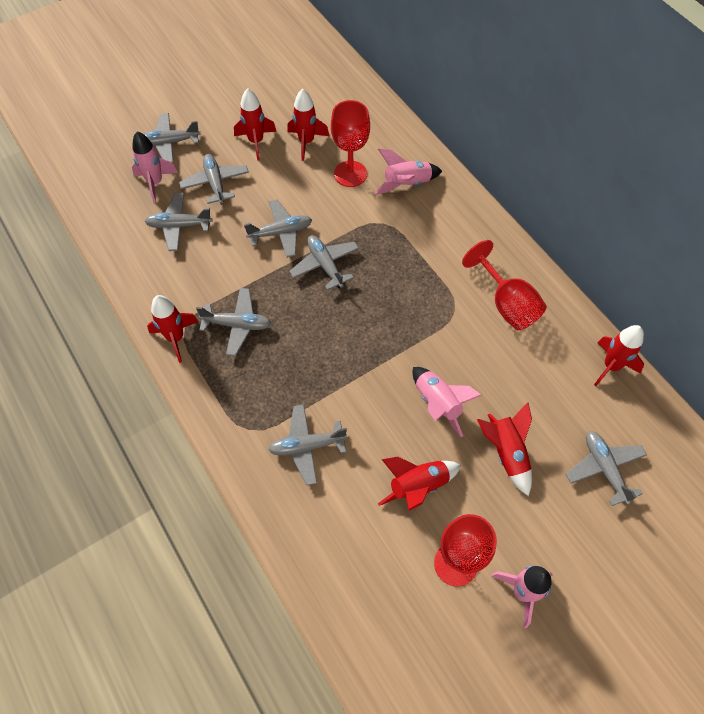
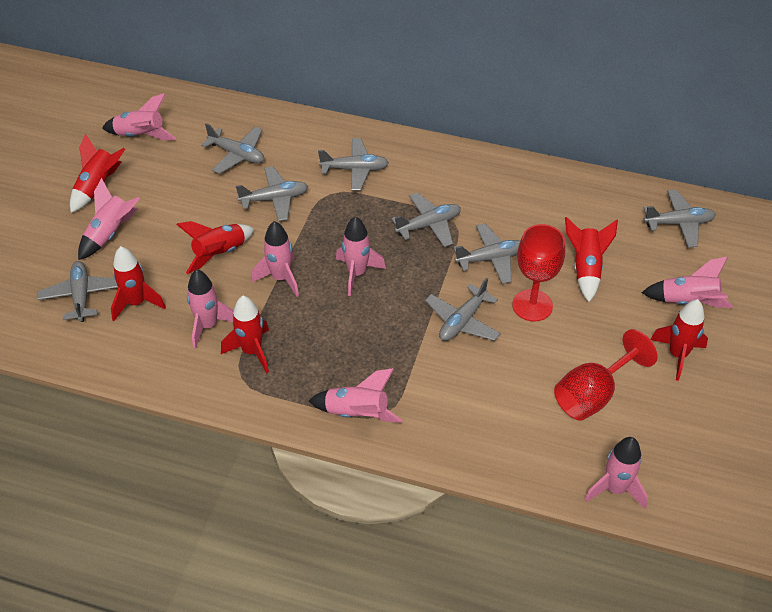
pink rocket: 4 -> 8
red goblet: 3 -> 2

